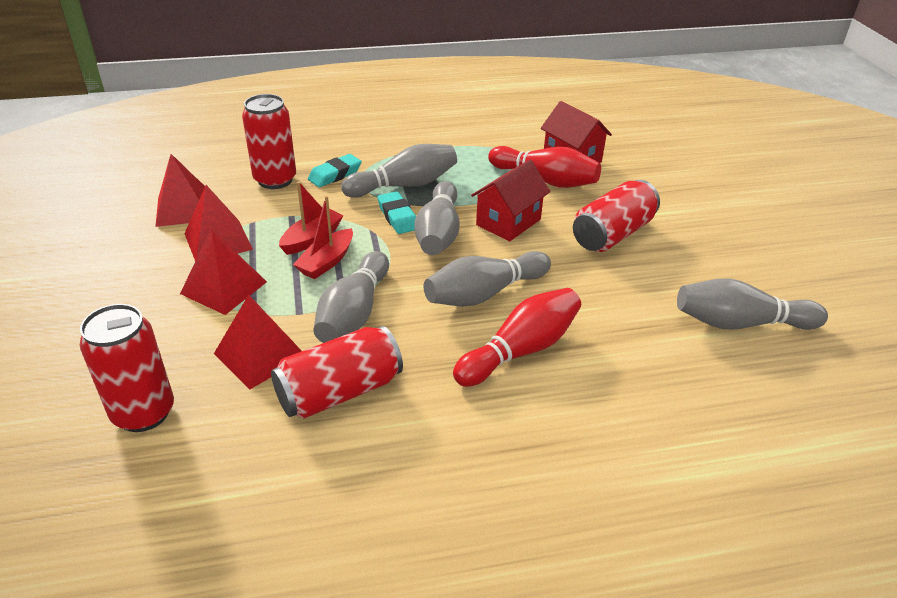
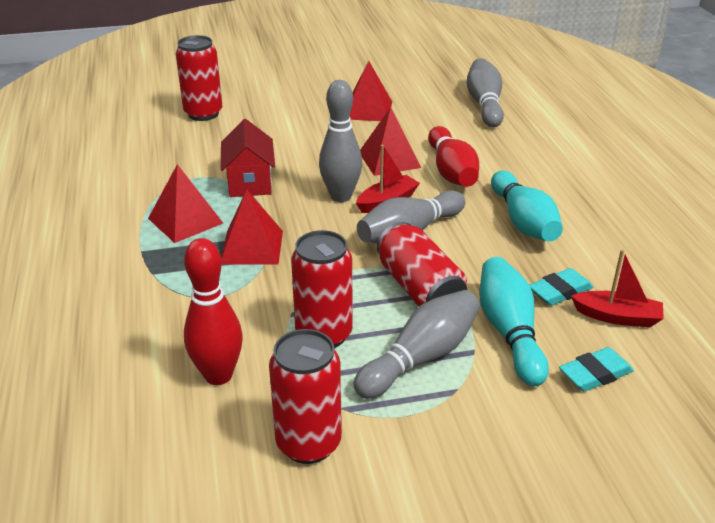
grey bowling pin: 5 -> 4
red house: 2 -> 1
turquoise bowling pin: 0 -> 2

